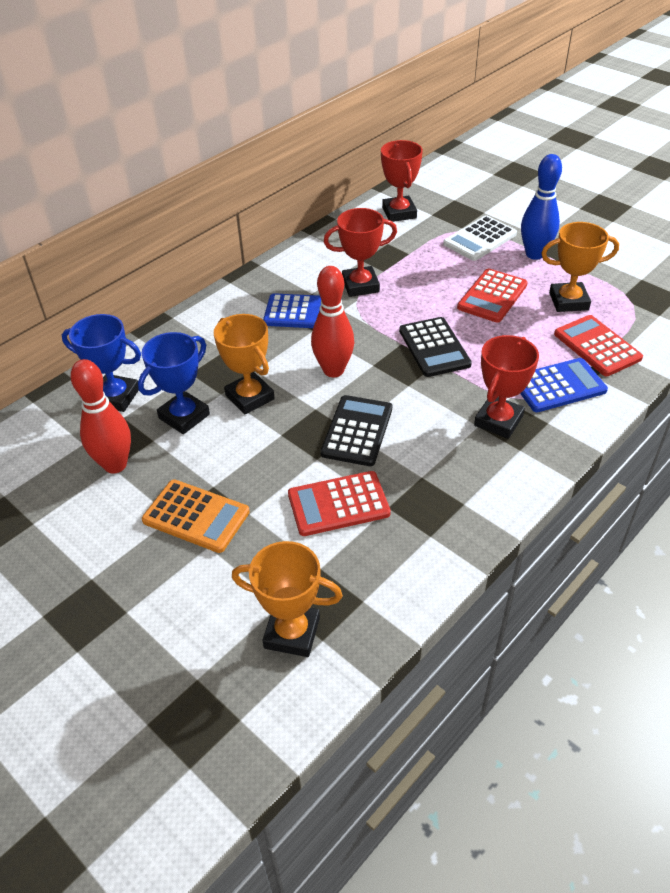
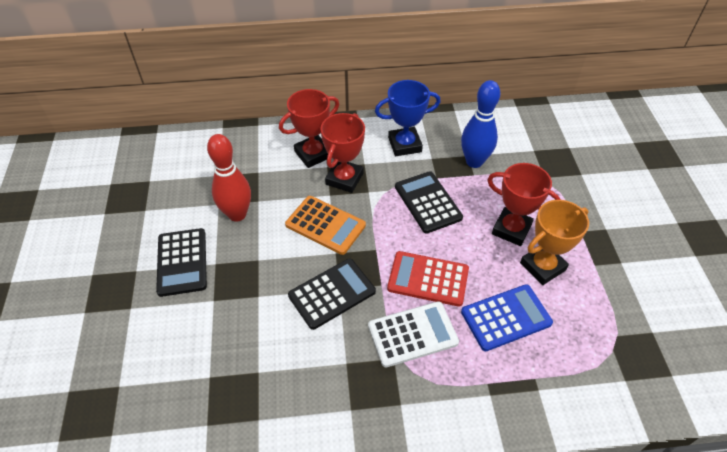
black calculator: 2 -> 3
blue calculator: 2 -> 1
blue trophy: 2 -> 1
orange trophy: 3 -> 1
red bowling pin: 2 -> 1
red calculator: 3 -> 1

